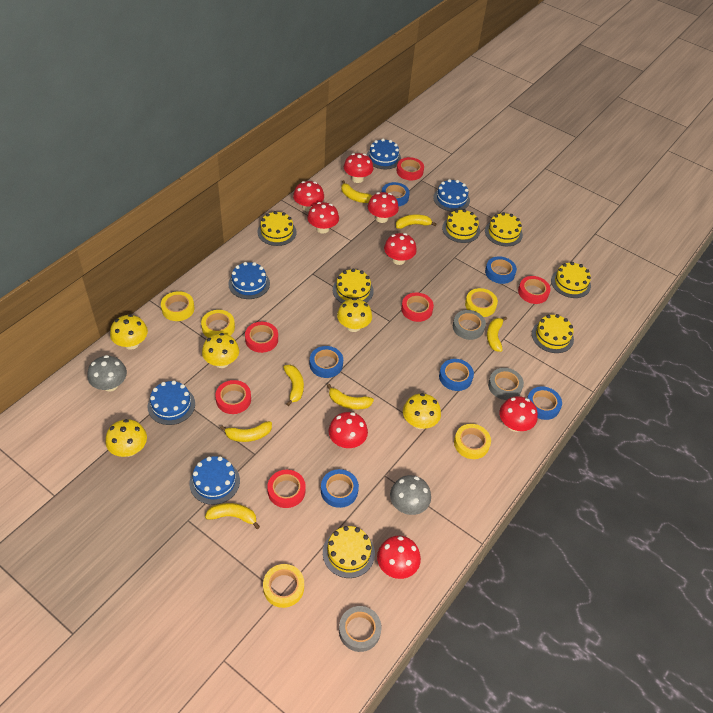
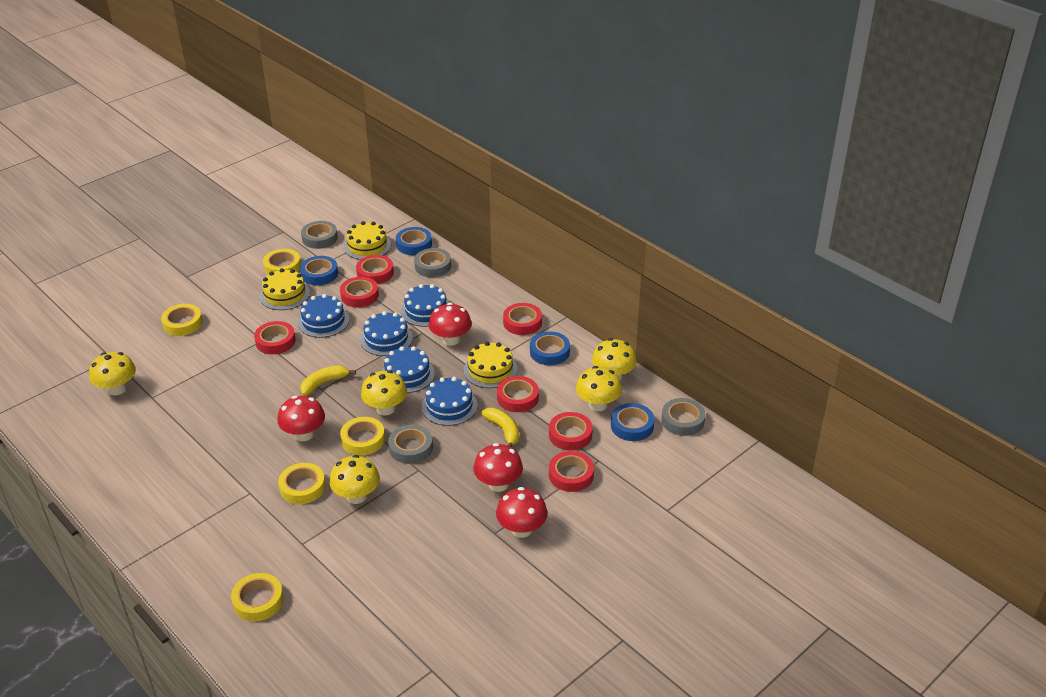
blue tape: 6 -> 4
grey mushroom: 2 -> 0
grey tape: 3 -> 4
red mushroom: 8 -> 4
red tape: 6 -> 7
yellow banana: 7 -> 2
yellow cake: 7 -> 3

